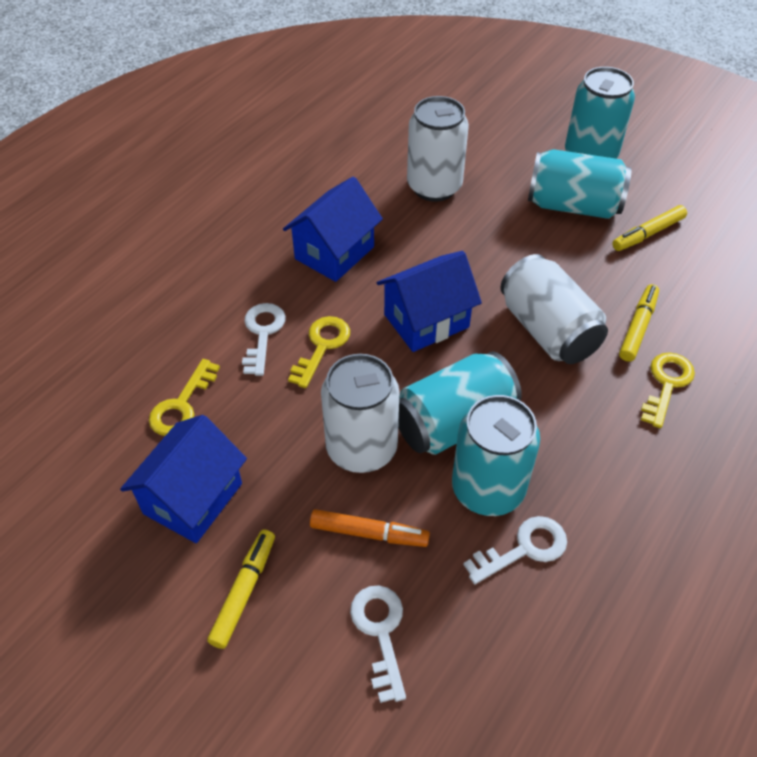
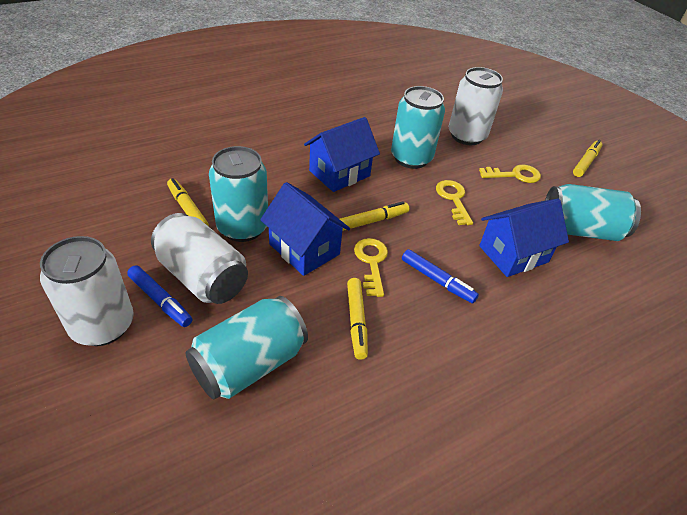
blue marker: 0 -> 2
orange marker: 1 -> 0
white key: 3 -> 0
yellow marker: 3 -> 4

